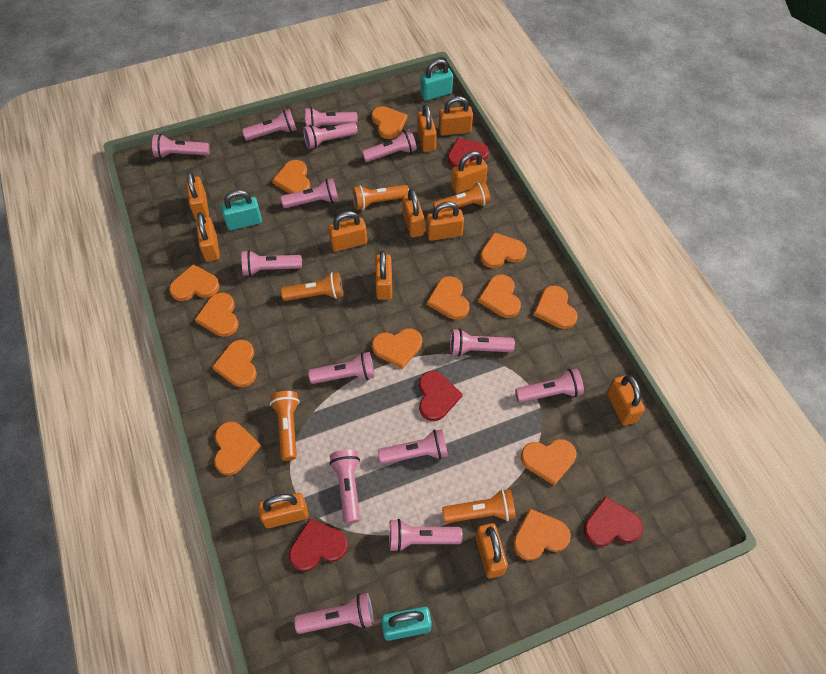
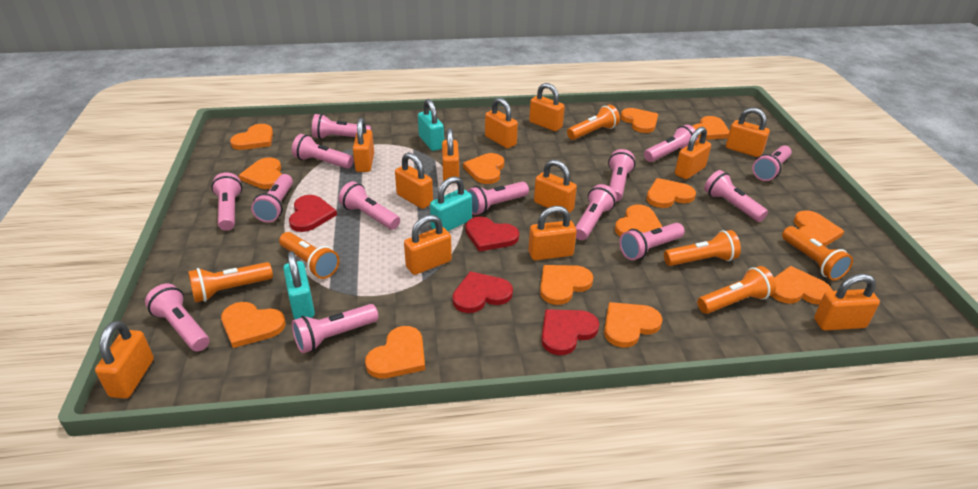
orange flashlight: 5 -> 6

